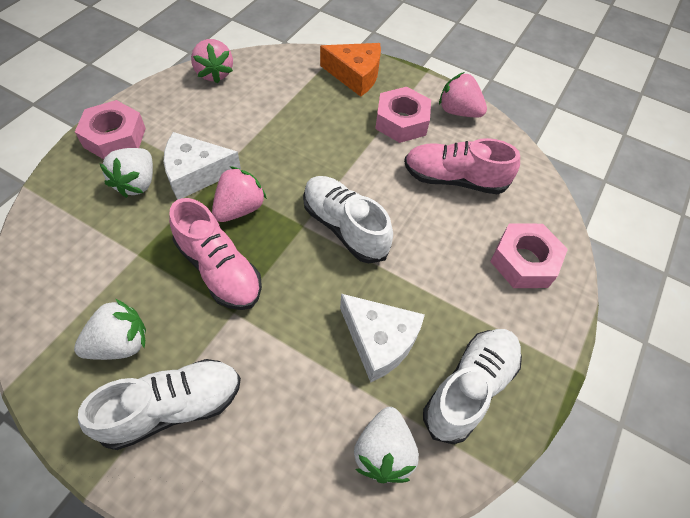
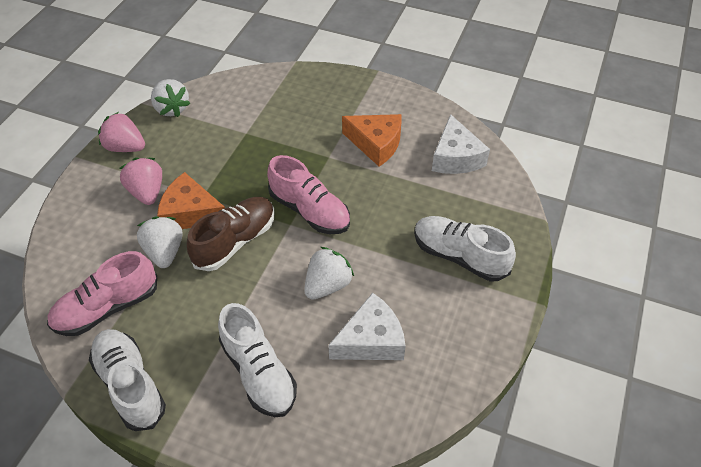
brown shoe: 0 -> 1
orange cheese: 1 -> 2
pink nut: 3 -> 0
pink strawberry: 3 -> 2

